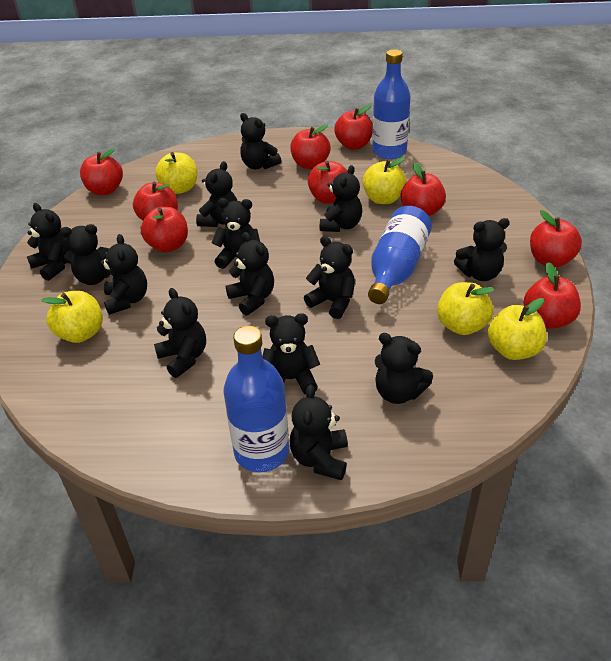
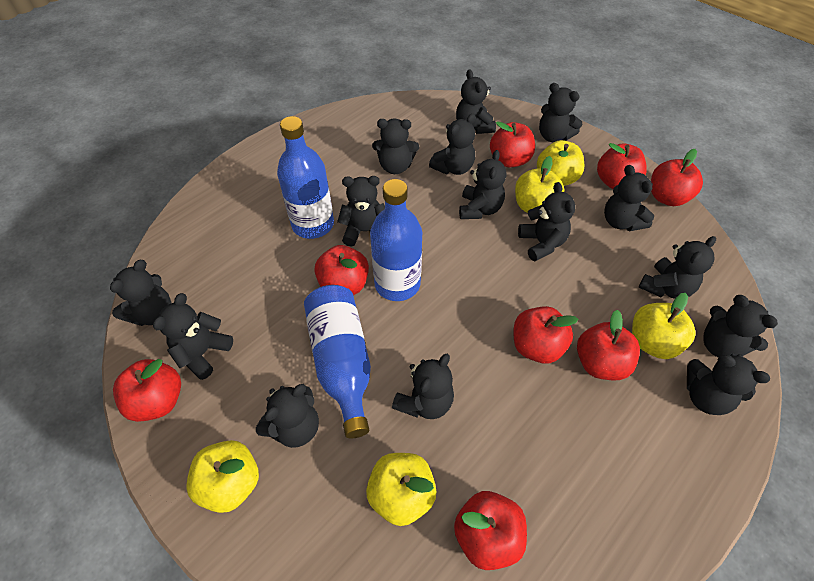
black teddy bear: 14 -> 15
red apple: 9 -> 8

